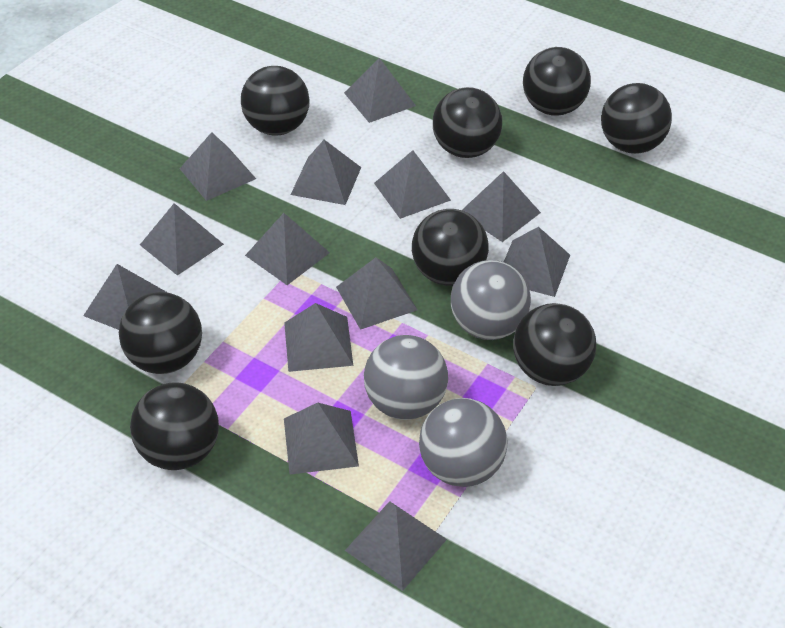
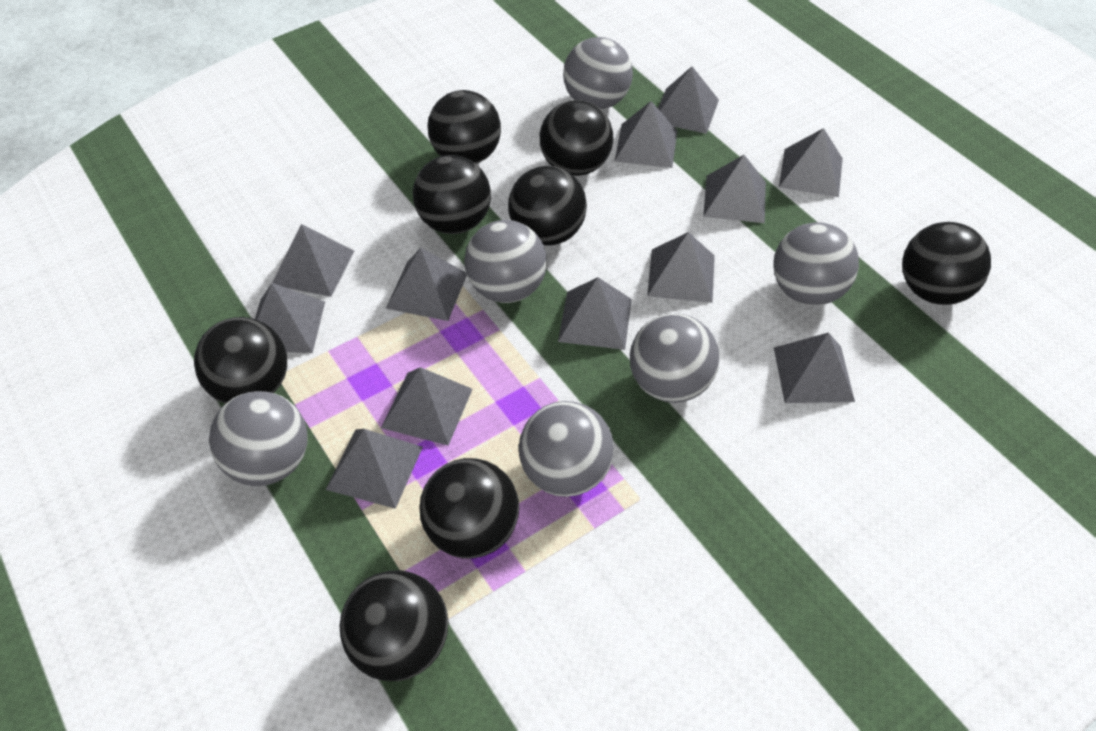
grey ball: 3 -> 6
grey pyramid: 13 -> 12

